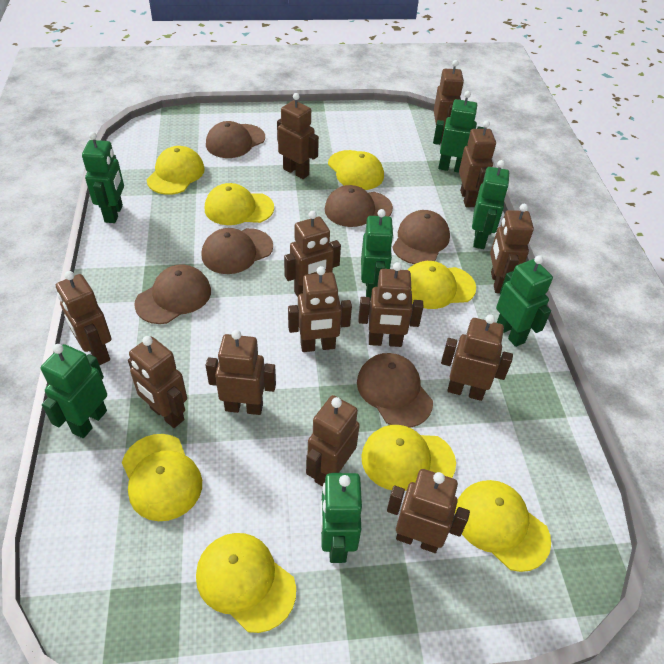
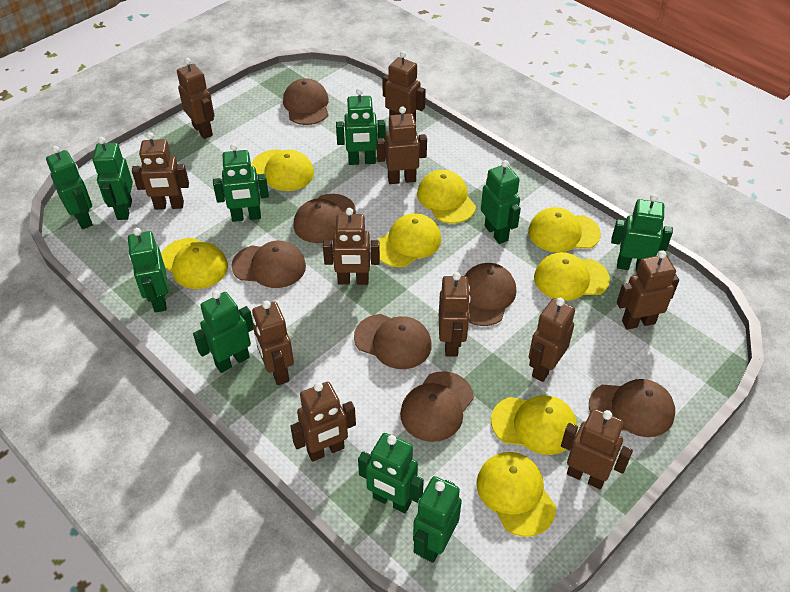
brown cap: 6 -> 7
brown robot: 13 -> 11
green robot: 7 -> 10

